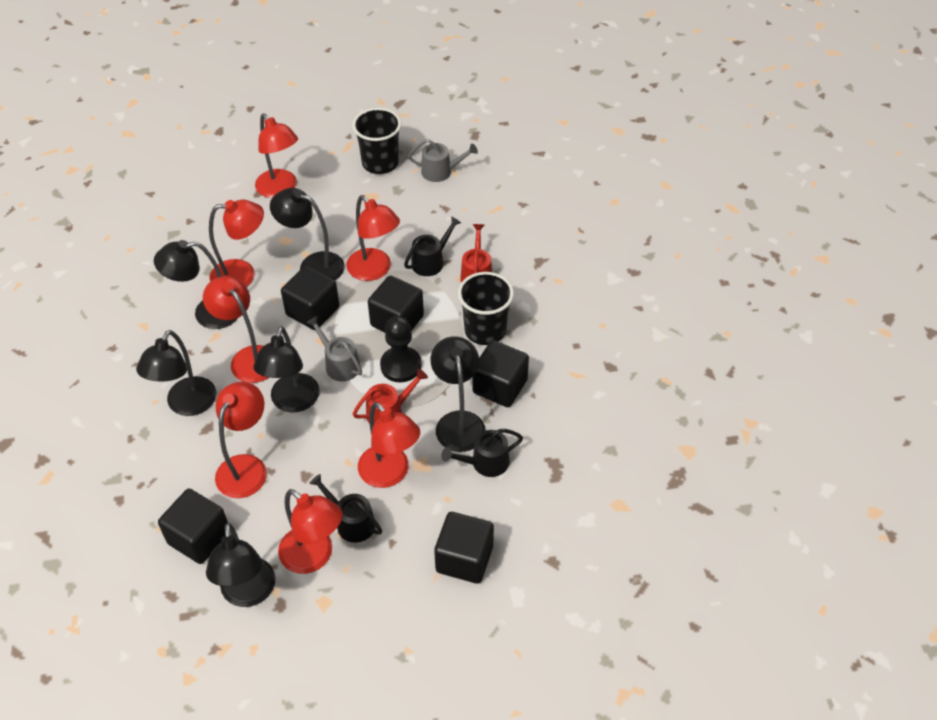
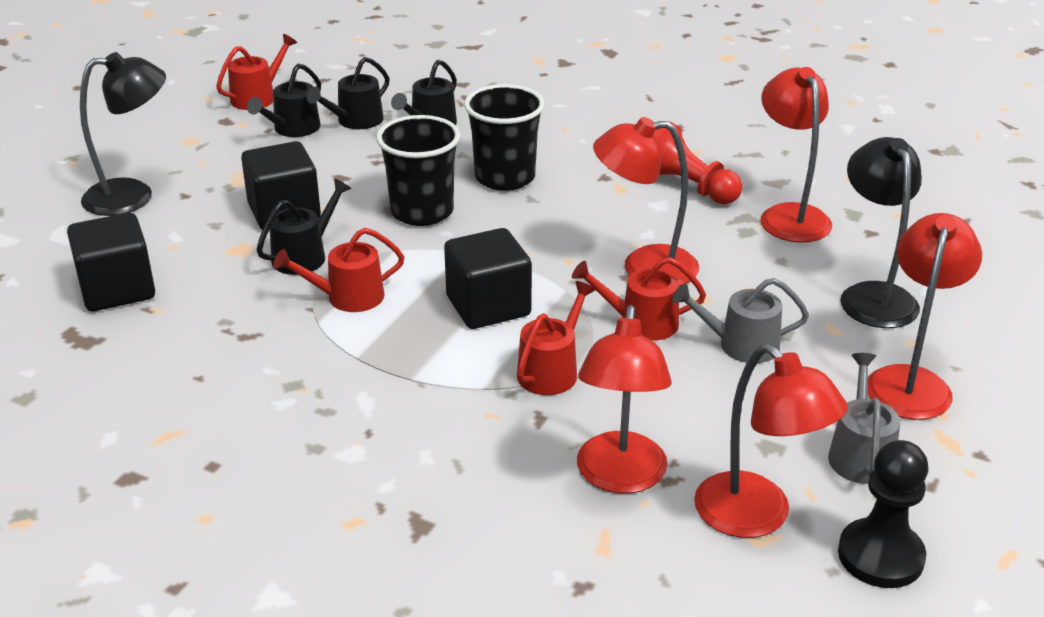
black cube: 5 -> 3
black lamp: 6 -> 2
black watering can: 3 -> 4
red lamp: 7 -> 5
red pawn: 0 -> 1
red watering can: 2 -> 4

